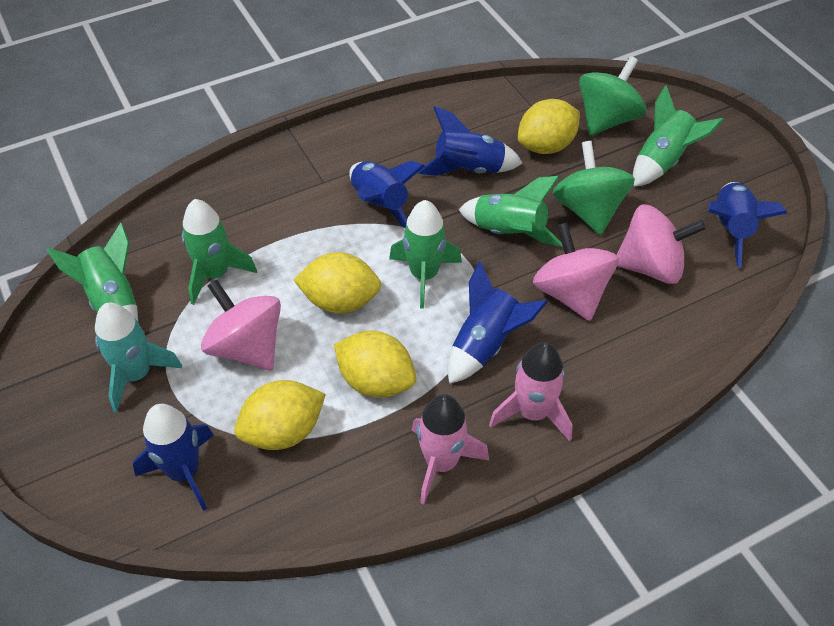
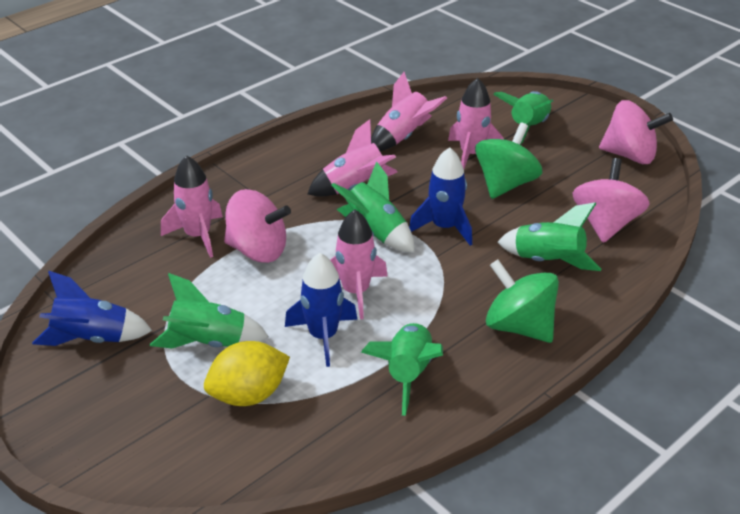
blue rocket: 5 -> 3
pink rocket: 2 -> 5
turquoise rocket: 1 -> 0
yellow lemon: 4 -> 1

